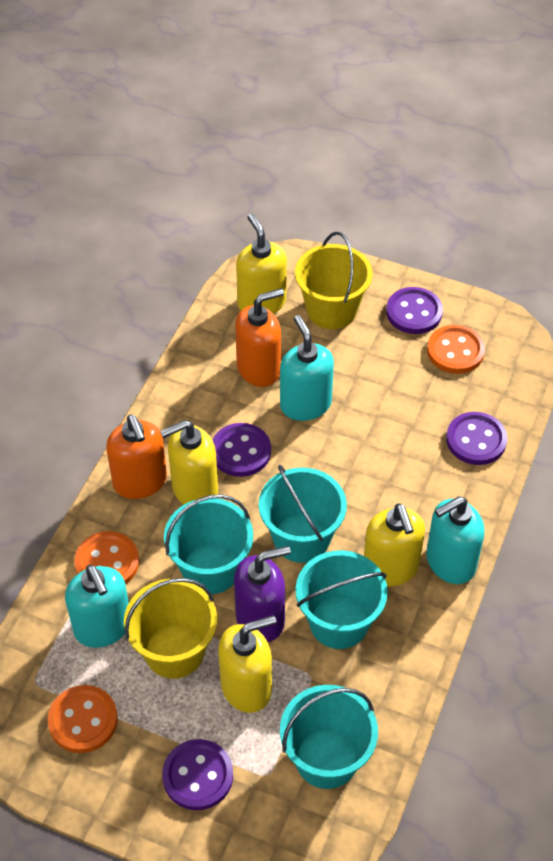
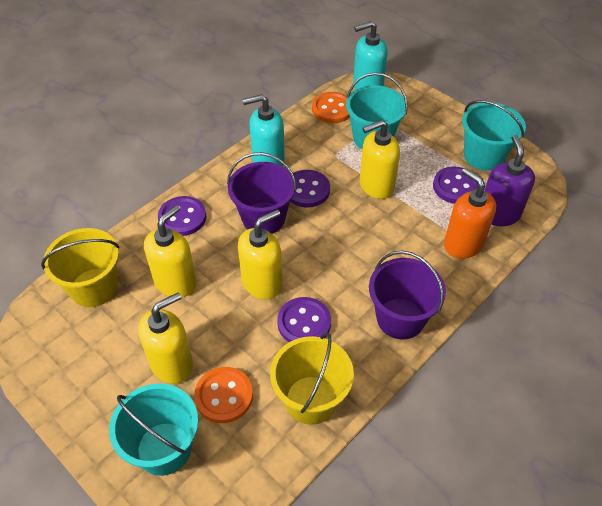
orange button: 3 -> 2
orange soap dispenser: 2 -> 1
purple bucket: 0 -> 2
turquoise bucket: 4 -> 3
turquoise soap dispenser: 3 -> 2

